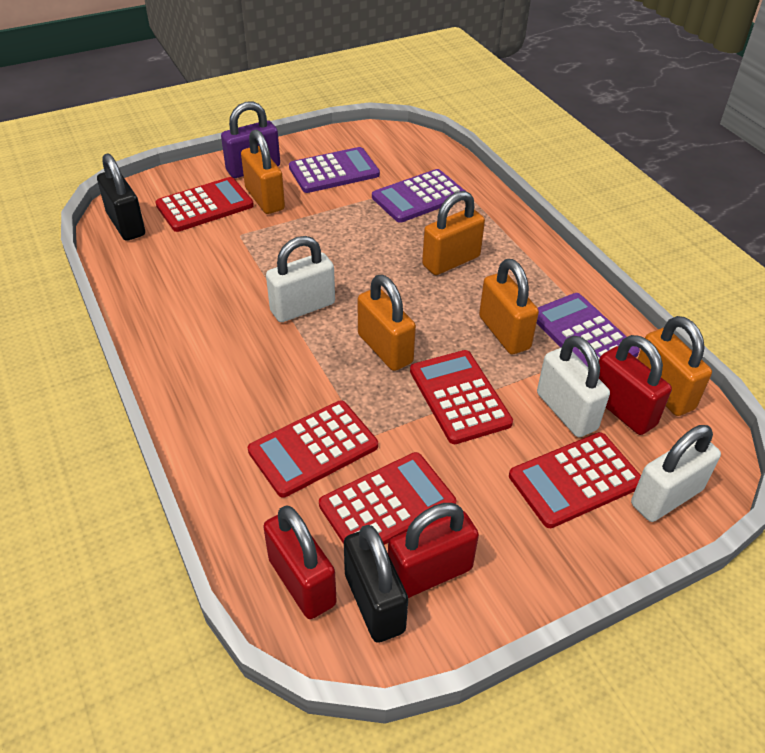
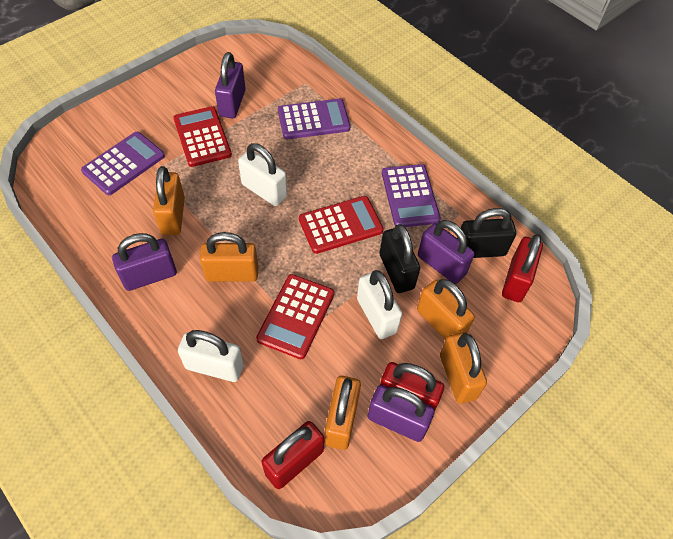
purple padlock: 1 -> 4
red calculator: 5 -> 3

